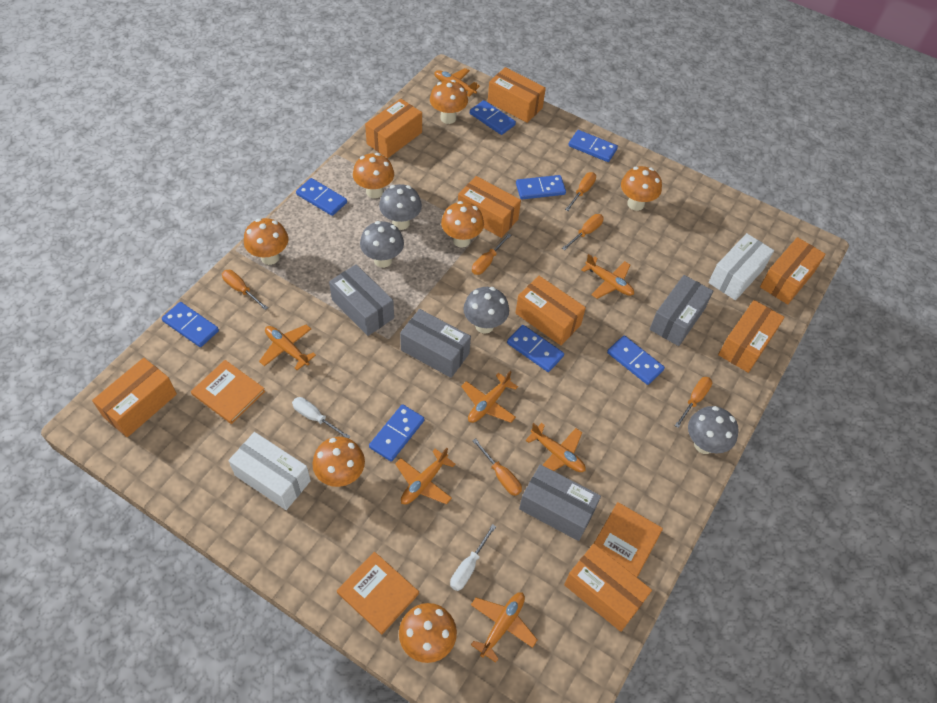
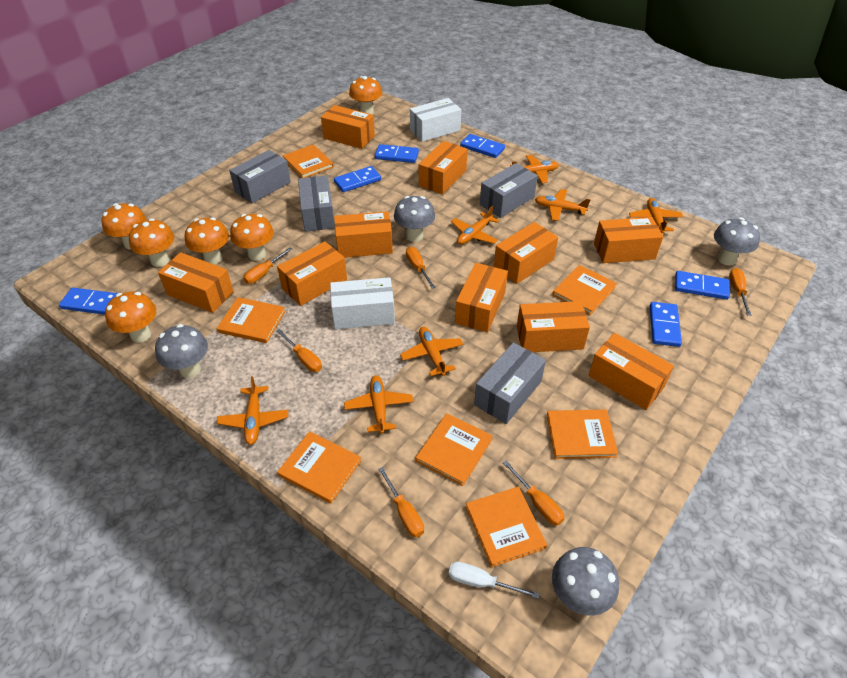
blue domino: 8 -> 6
orange book: 3 -> 7
orange box: 8 -> 10
orange mushroom: 7 -> 6
white screwdriver: 2 -> 1

